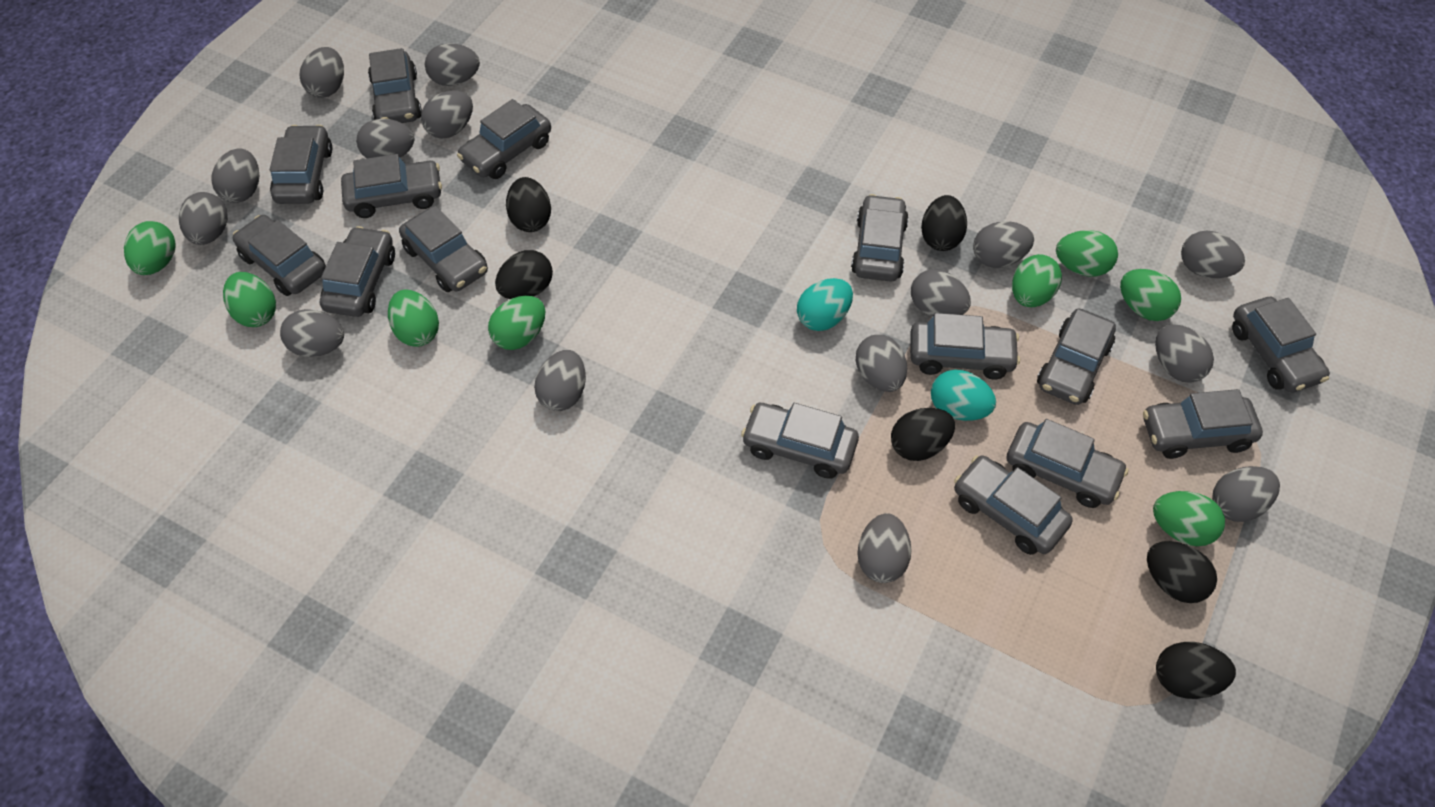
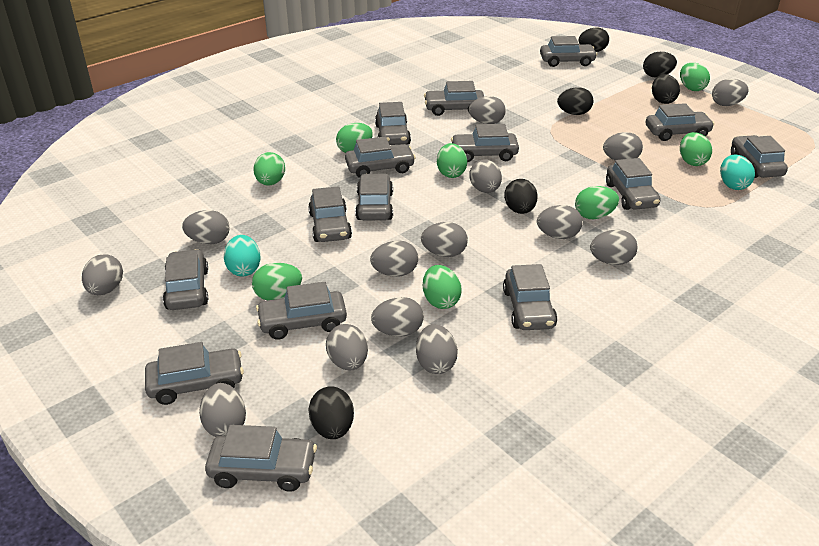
grey egg: 15 -> 14

